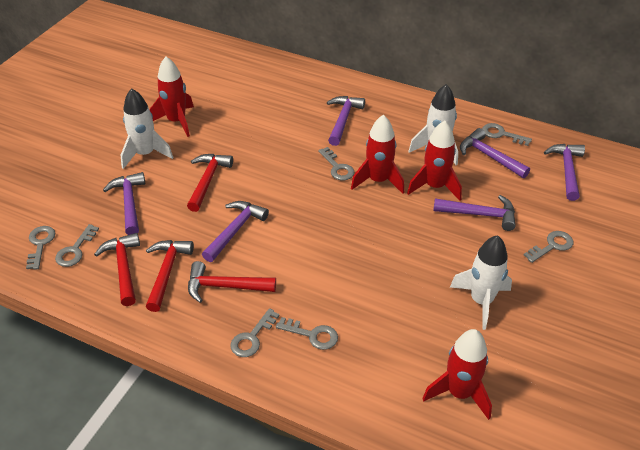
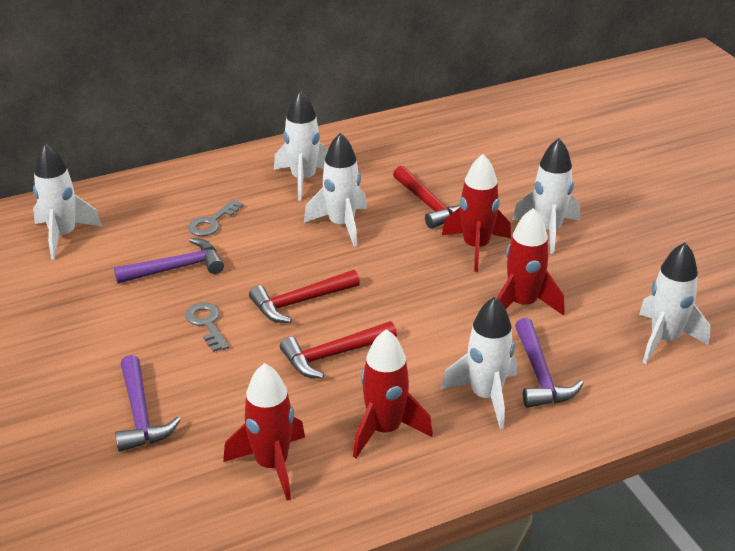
grey key: 7 -> 2
purple hammer: 6 -> 3
red hammer: 4 -> 3
white rocket: 3 -> 6

